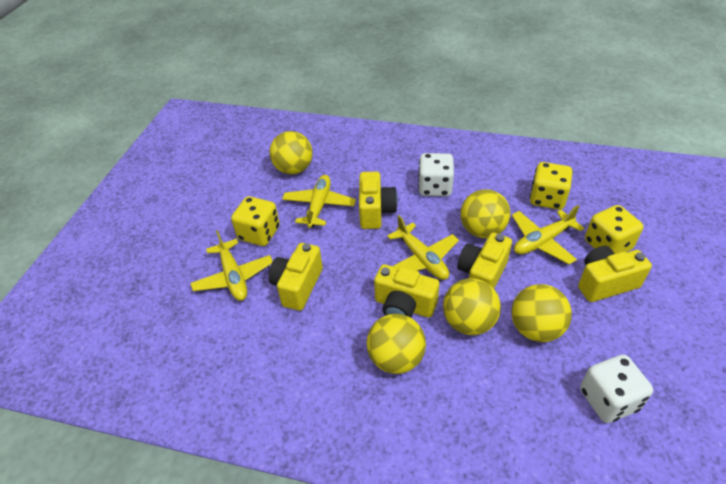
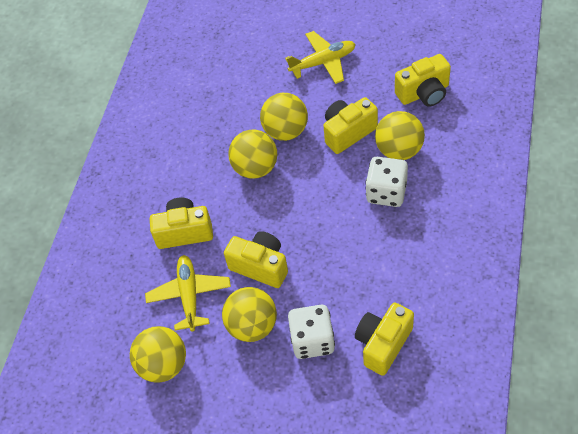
yellow dice: 3 -> 0
yellow plane: 4 -> 2

